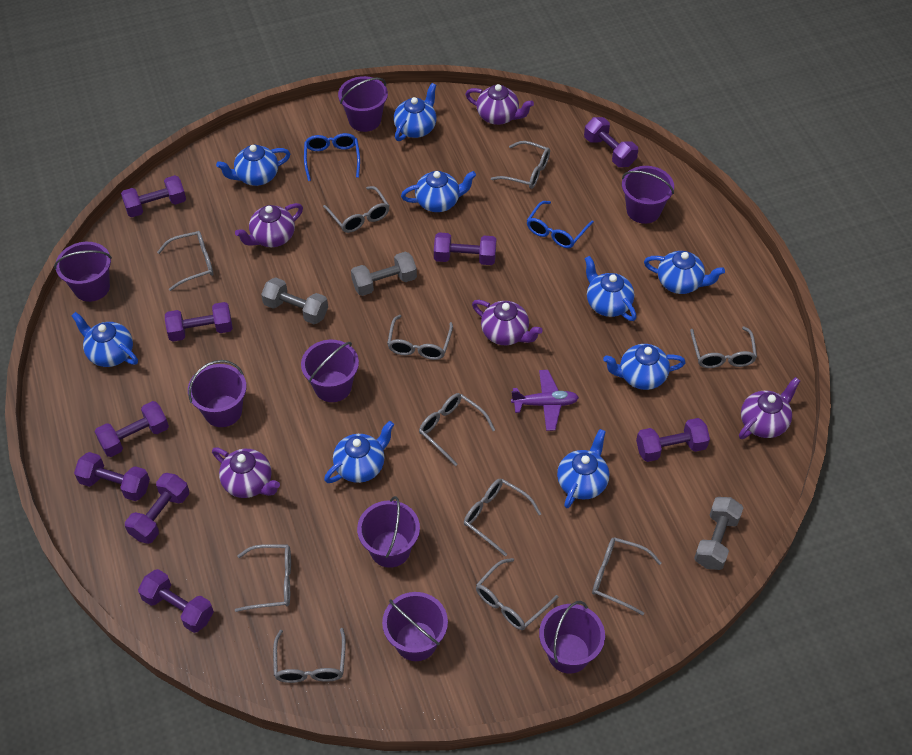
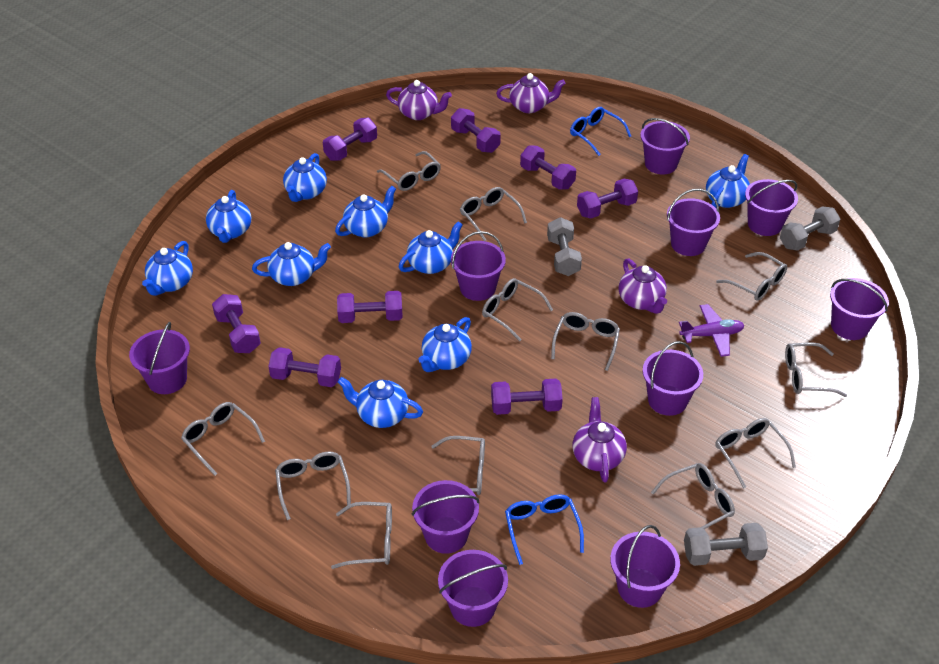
grey glasses: 11 -> 12
purple bucket: 8 -> 10
purple dumbbell: 9 -> 8
purple teapot: 5 -> 4

